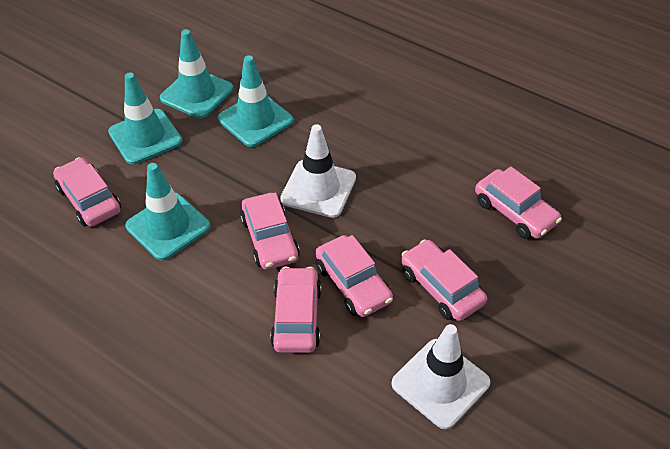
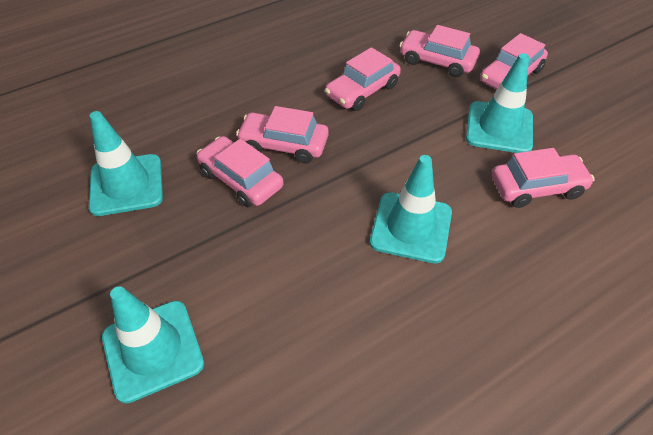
white traffic cone: 2 -> 0

